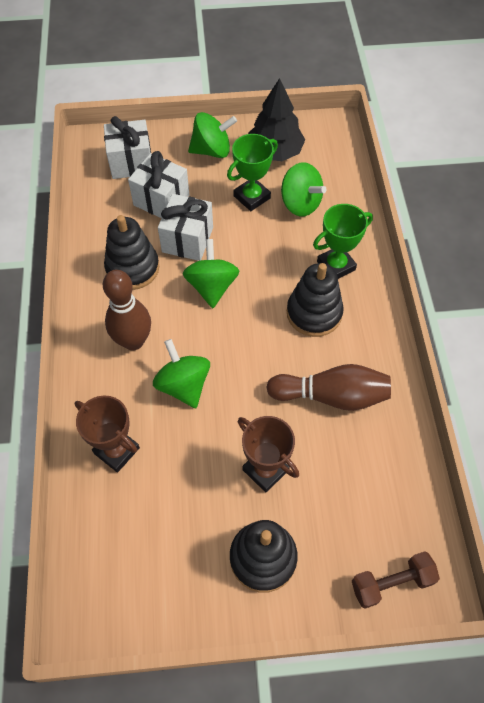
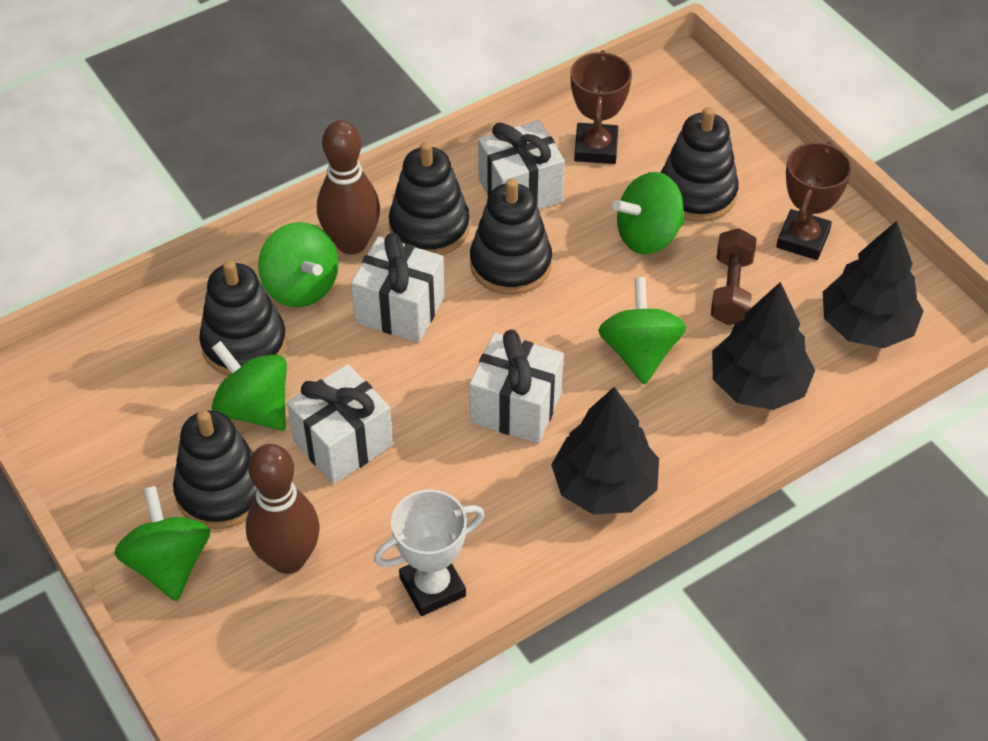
black stacking toy: 3 -> 5
black tree: 1 -> 3
green spinning top: 4 -> 5
green trophy: 2 -> 0
white gift: 3 -> 4
white trophy: 0 -> 1

